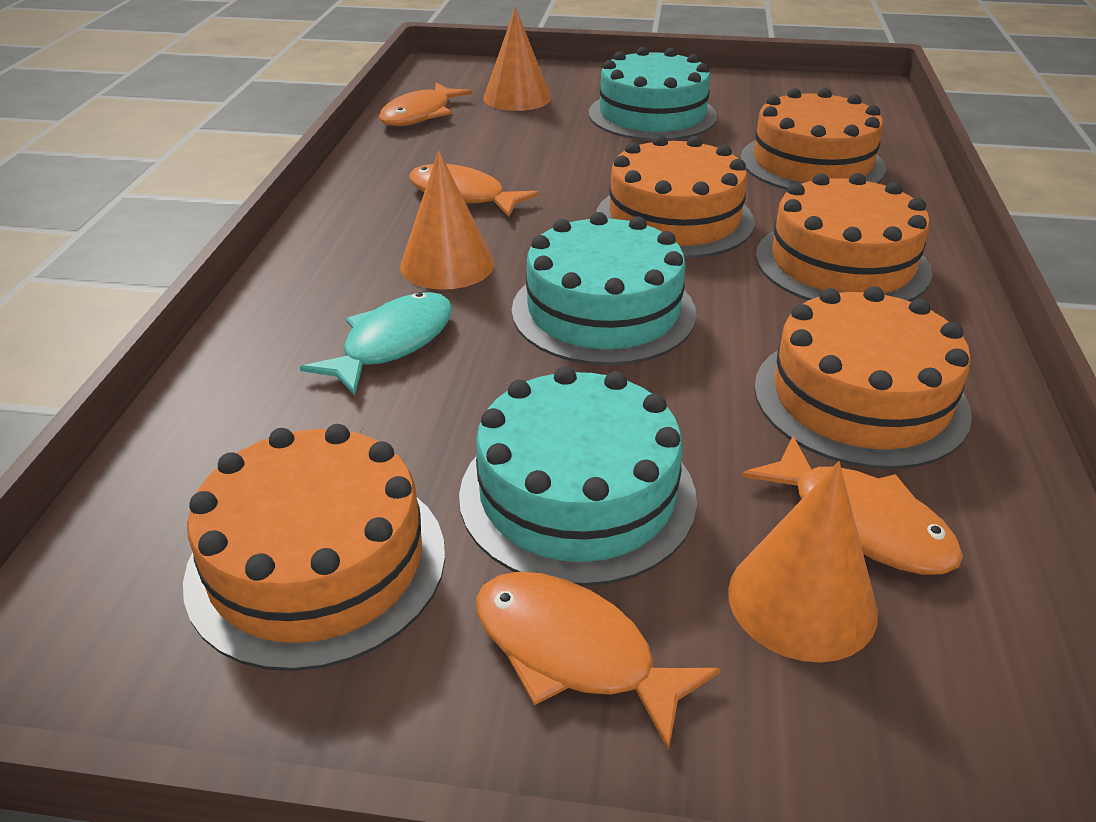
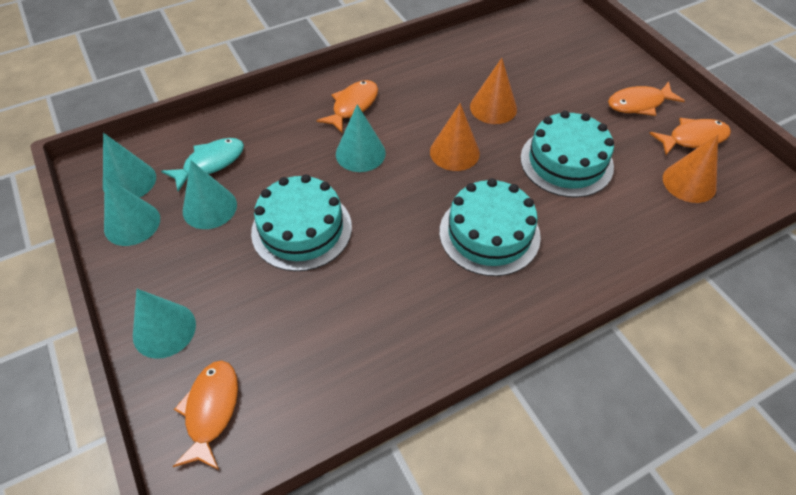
orange cake: 5 -> 0
turquoise cone: 0 -> 5

